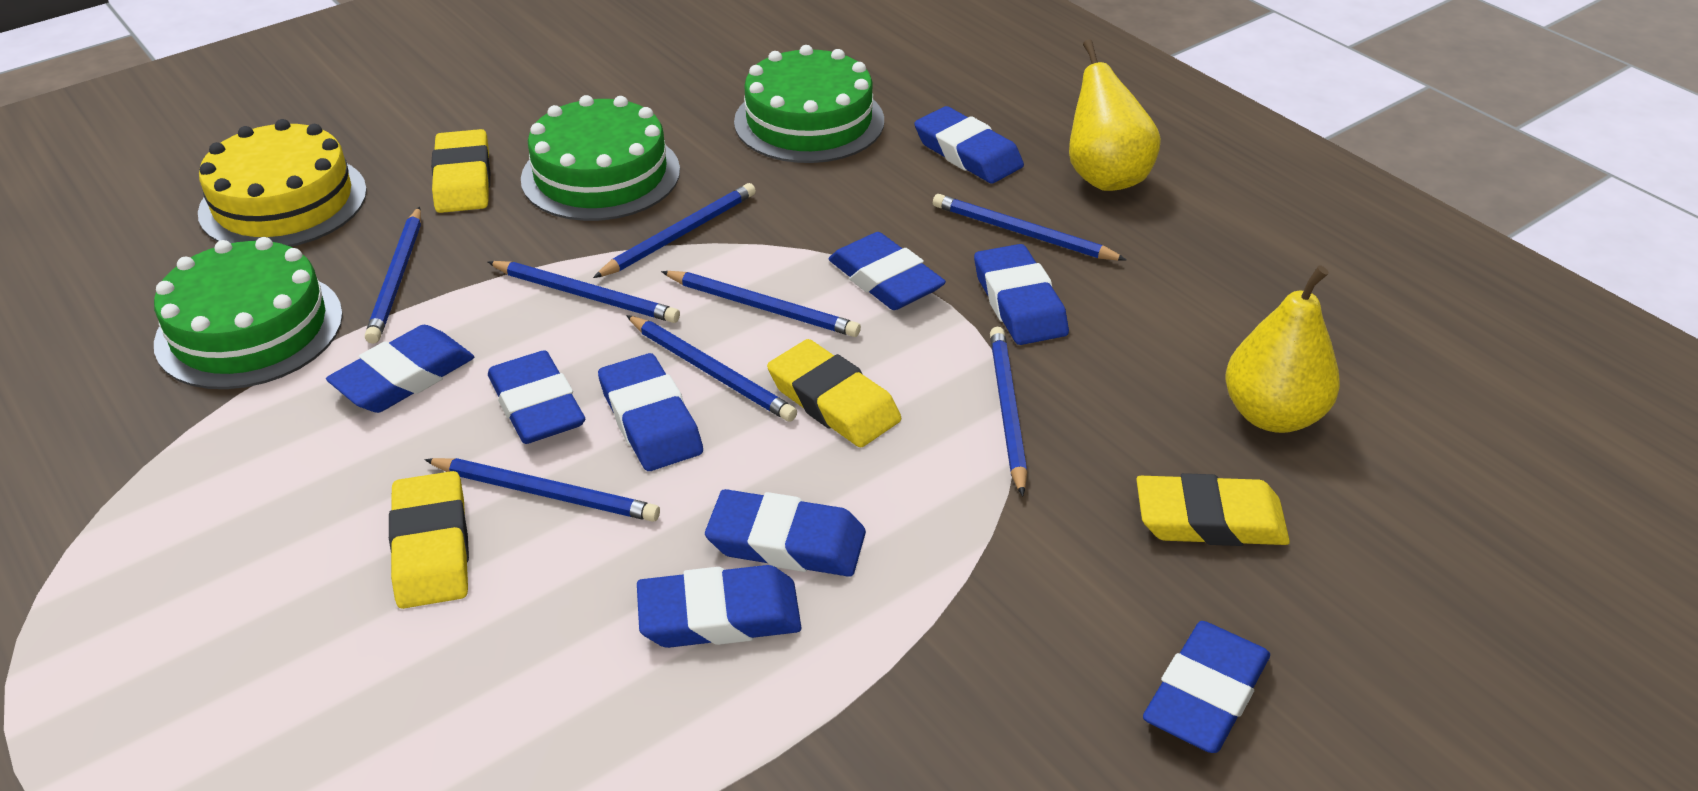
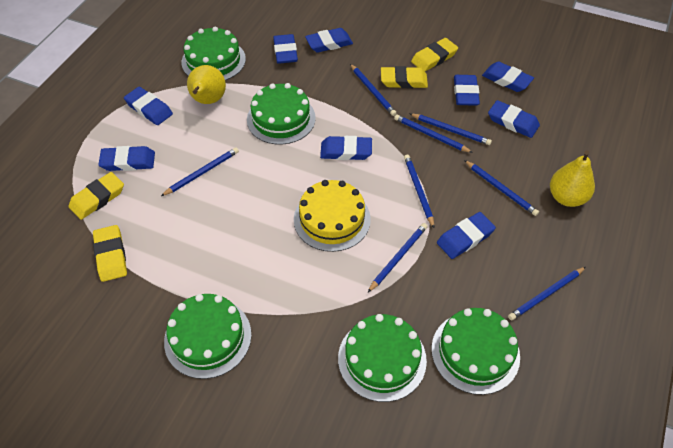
green cake: 3 -> 5

